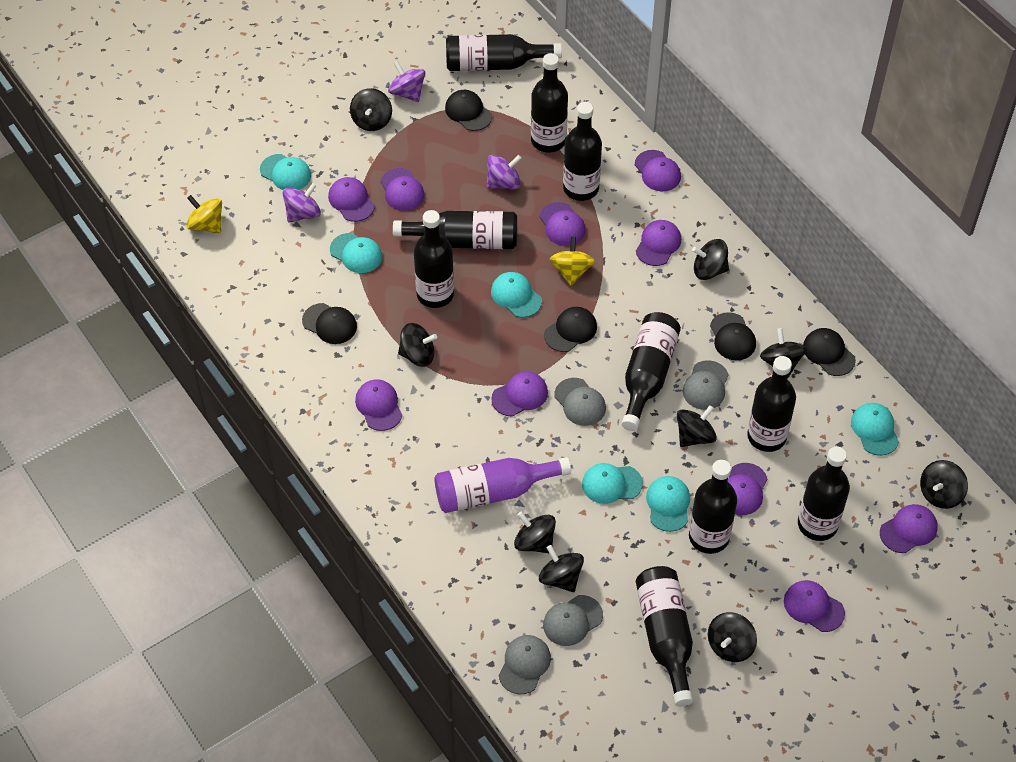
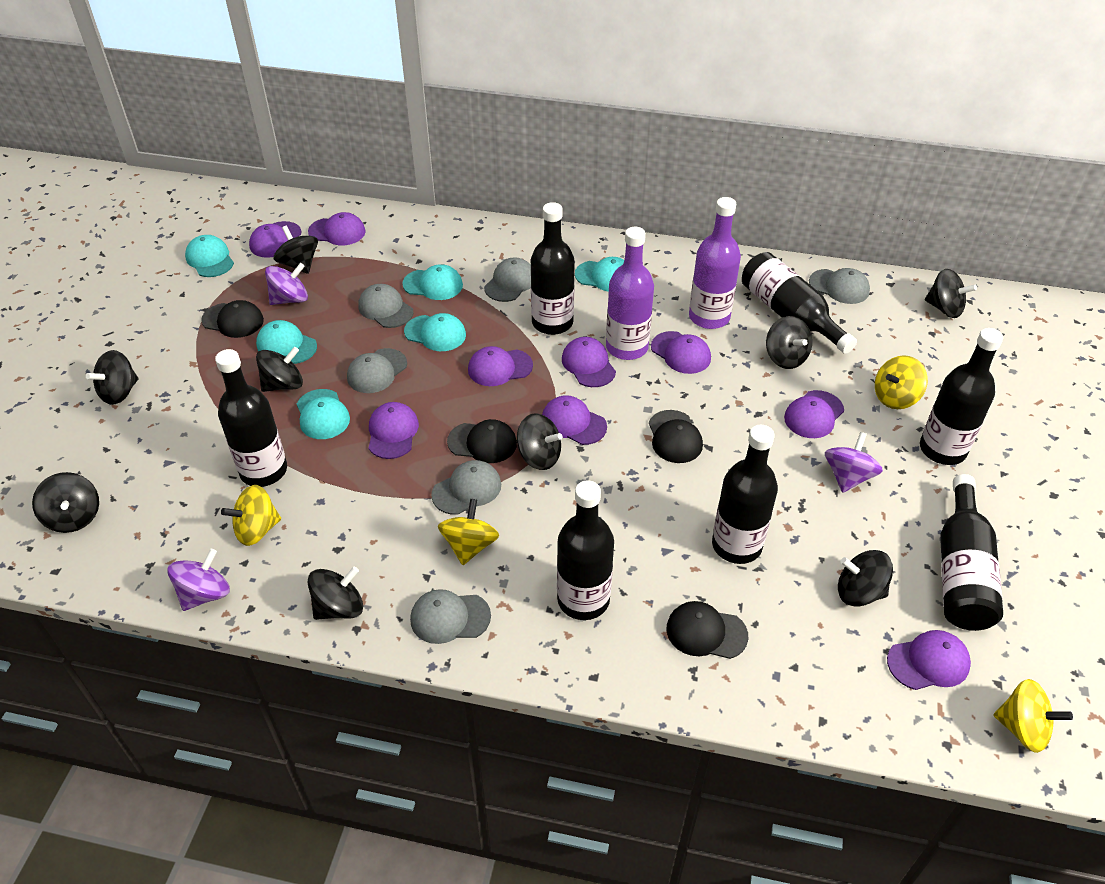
black bottle: 10 -> 7
black cap: 5 -> 4
grey cap: 4 -> 6
purple bottle: 1 -> 2
purple cap: 10 -> 9
yellow spinning top: 2 -> 4

